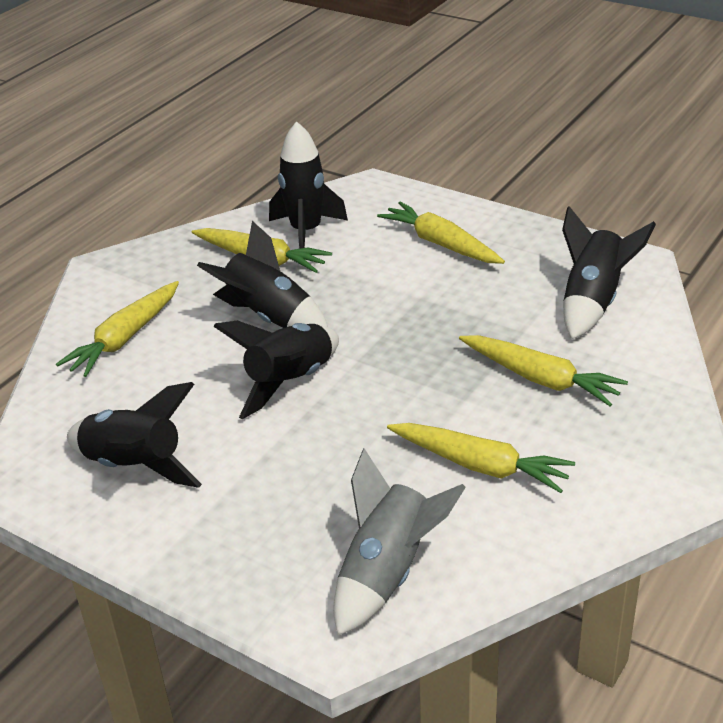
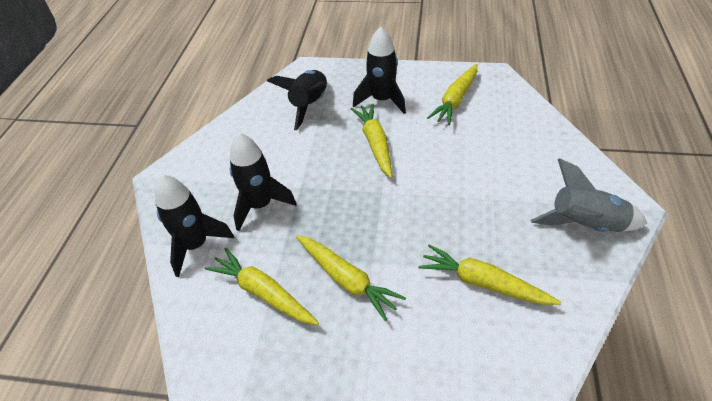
black rocket: 5 -> 4

